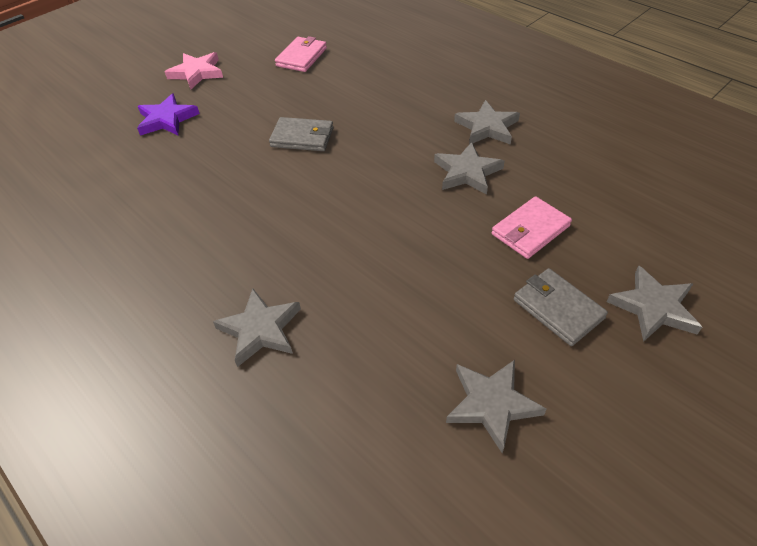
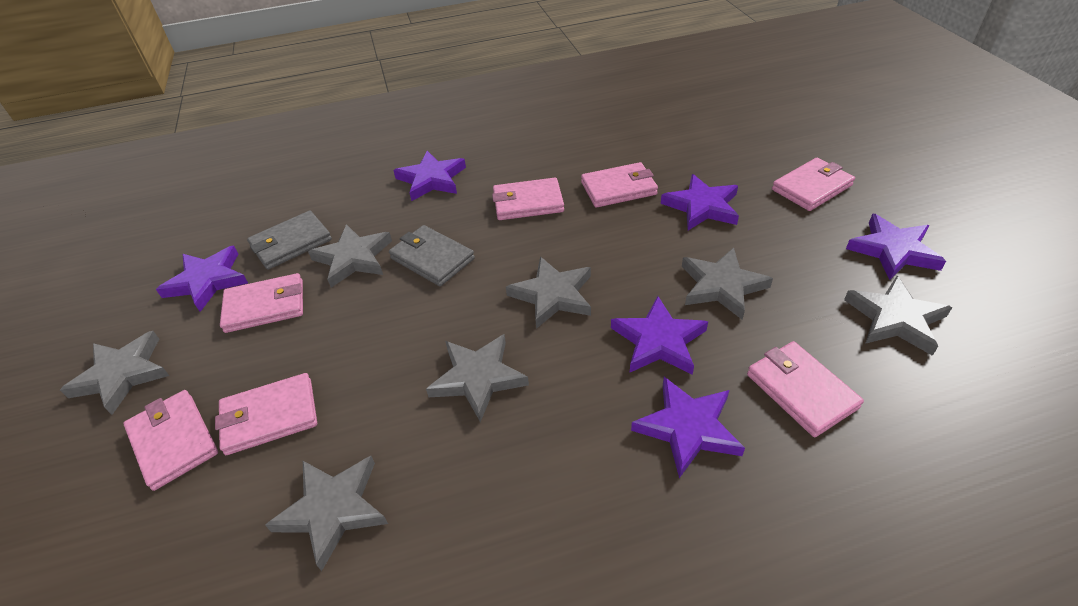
grey star: 5 -> 7
pink star: 1 -> 0
pink wallet: 2 -> 7
purple star: 1 -> 6

